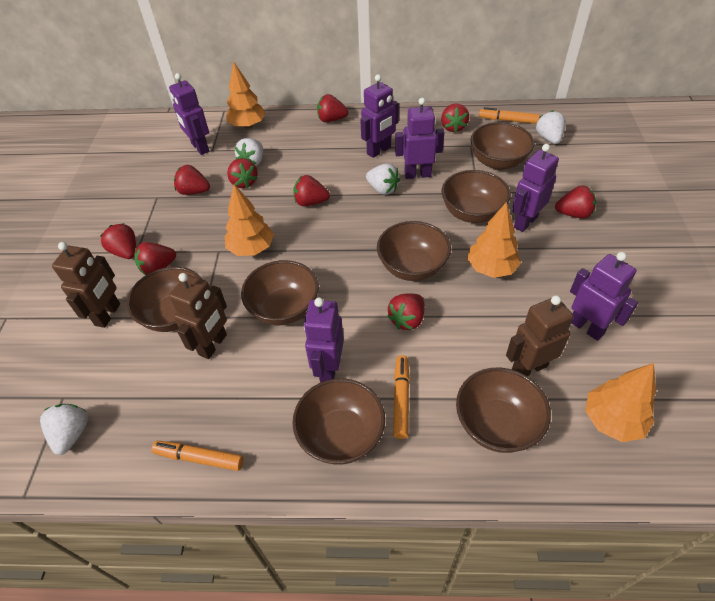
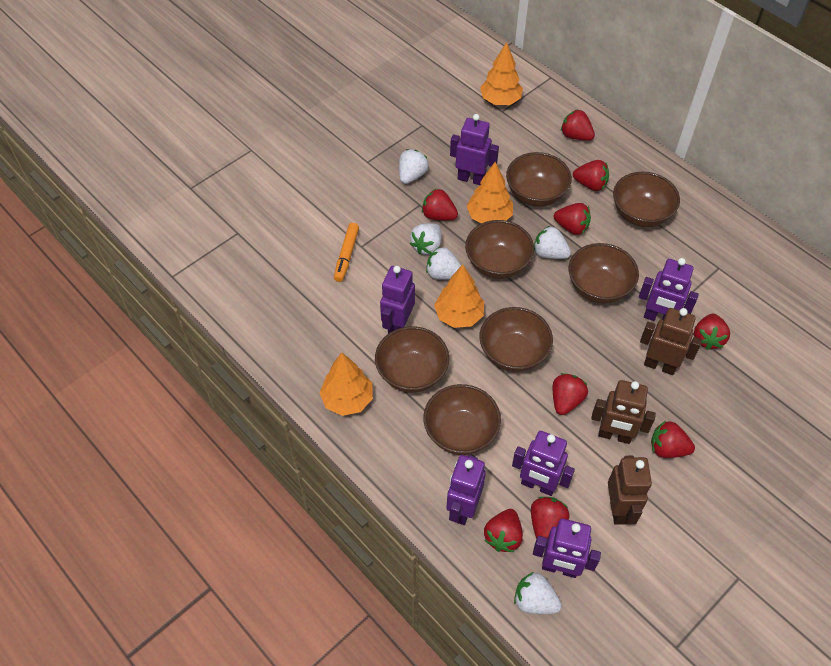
orange marker: 3 -> 1
white strawberry: 4 -> 5

